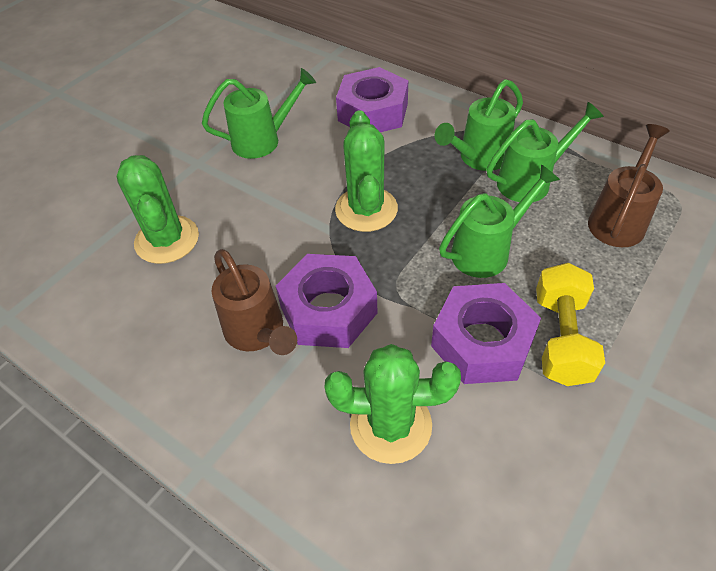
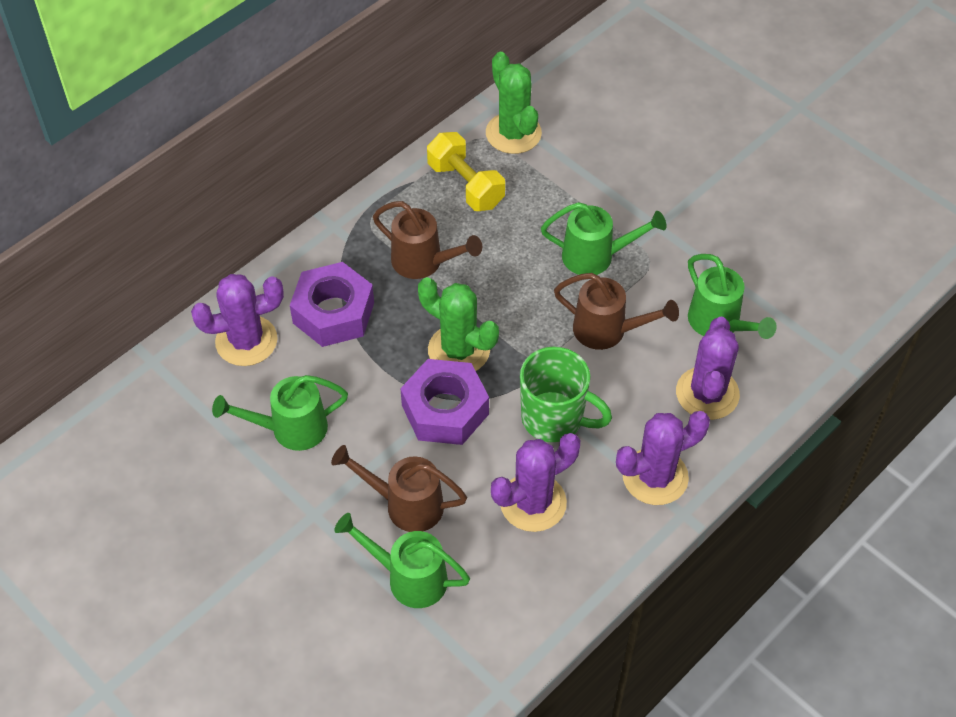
brown watering can: 2 -> 3
green cactus: 3 -> 2
green mug: 0 -> 1
purple cactus: 0 -> 4
purple nut: 3 -> 2

